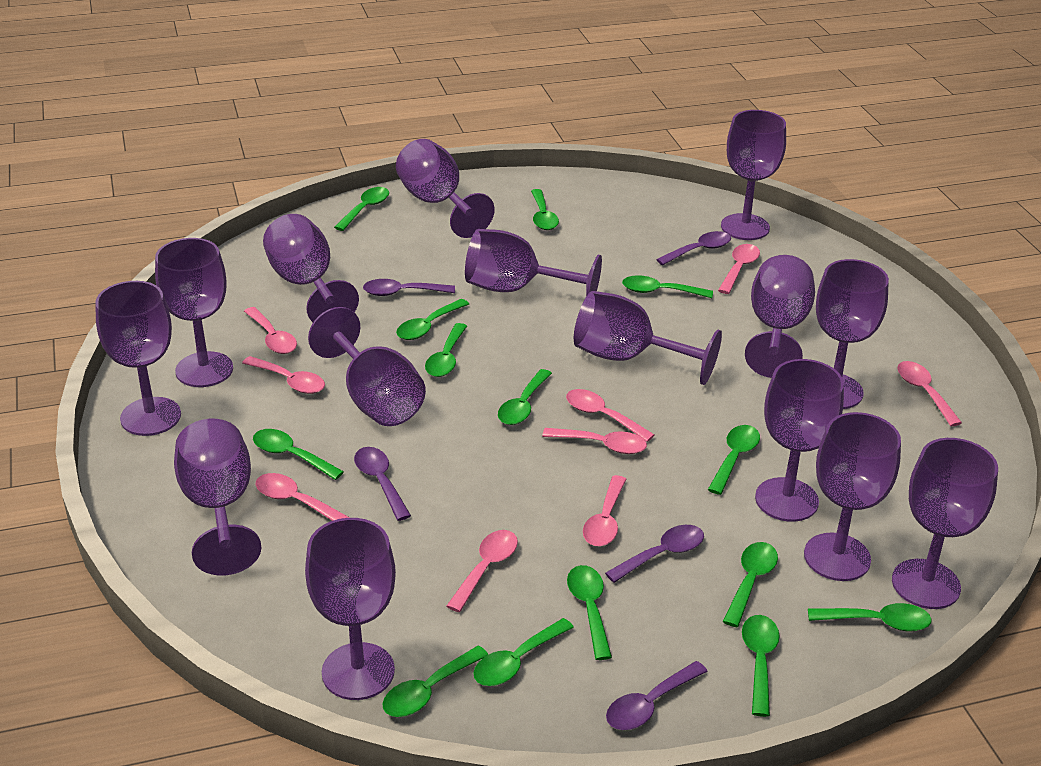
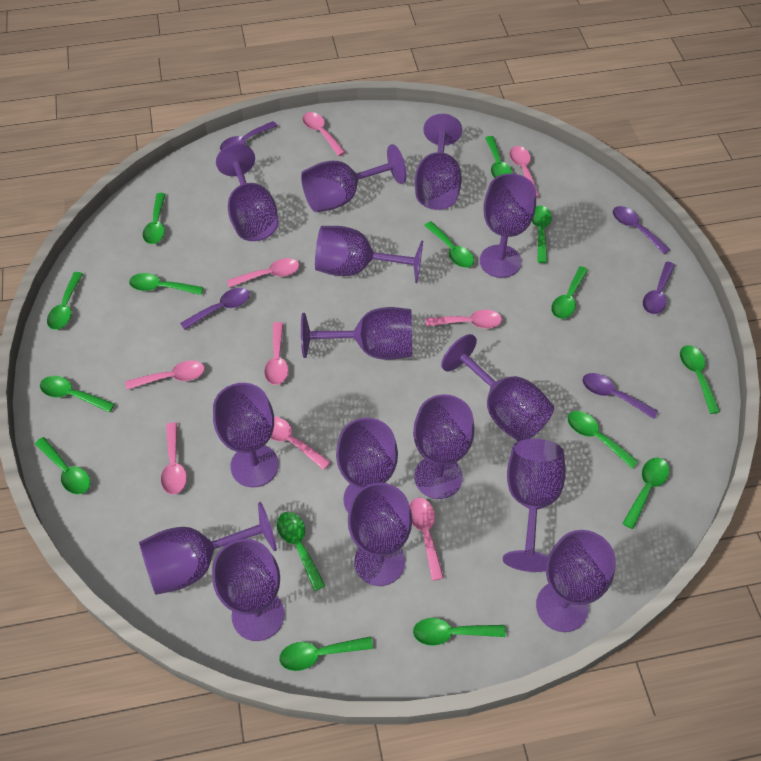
green spoon: 14 -> 15

